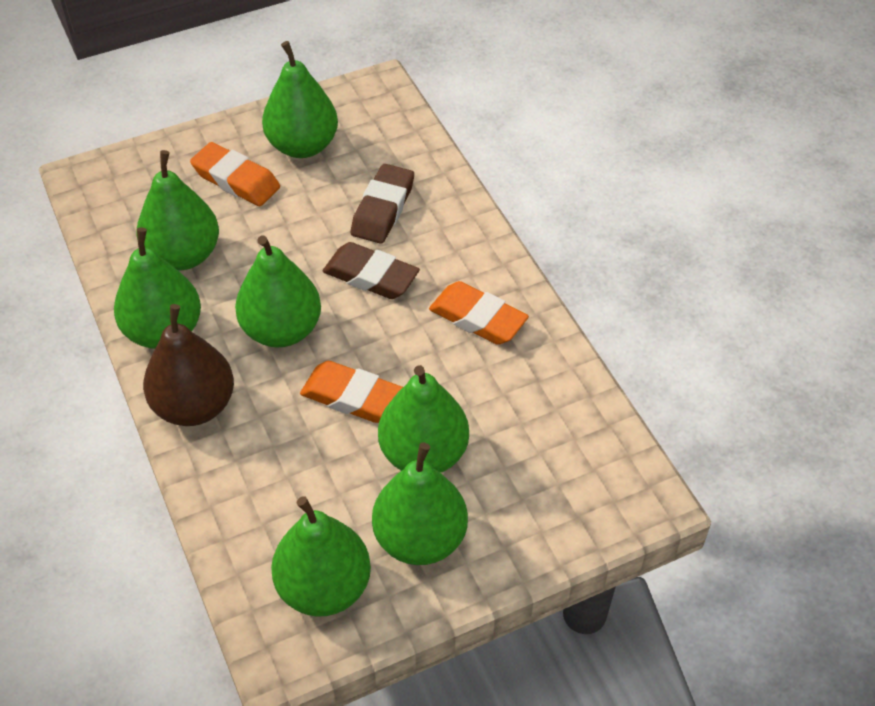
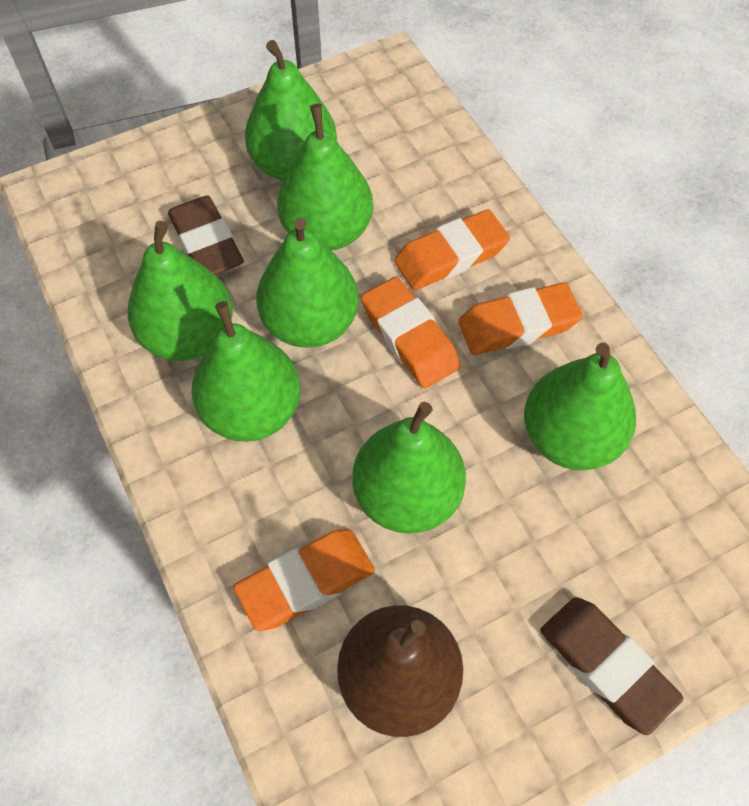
orange eraser: 3 -> 4

